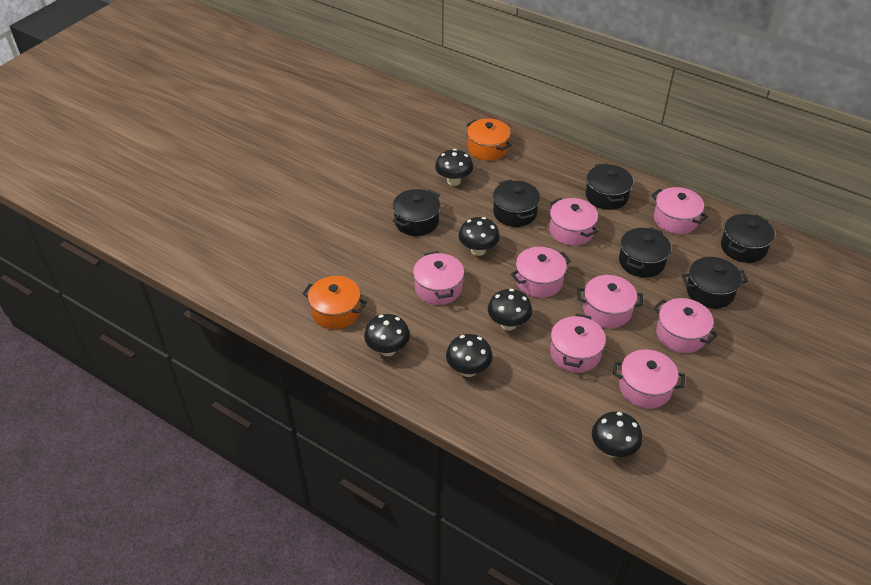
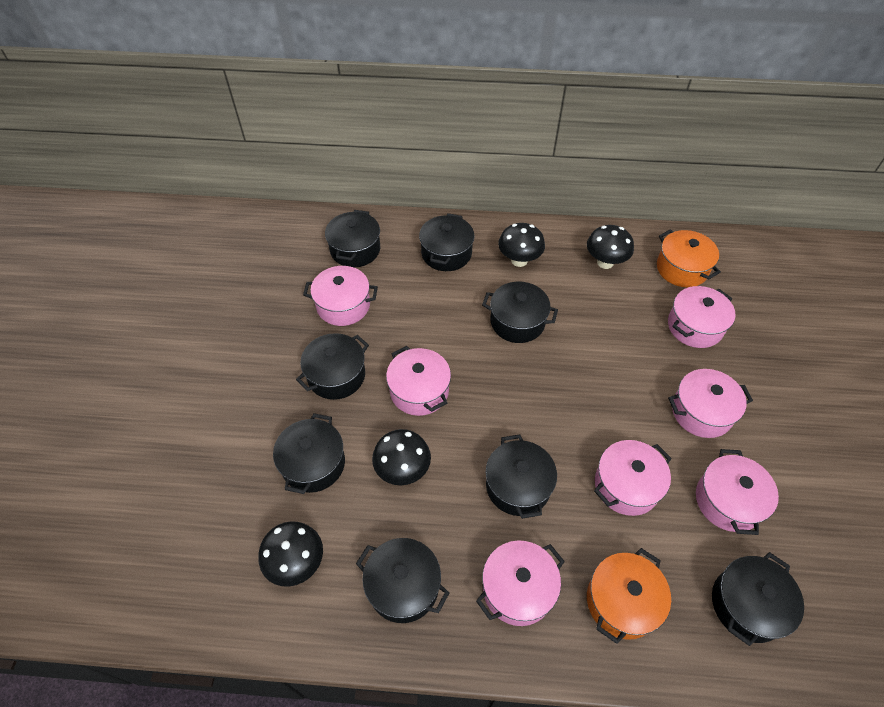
black mushroom: 6 -> 4
black pot: 6 -> 8
pink pot: 8 -> 7

